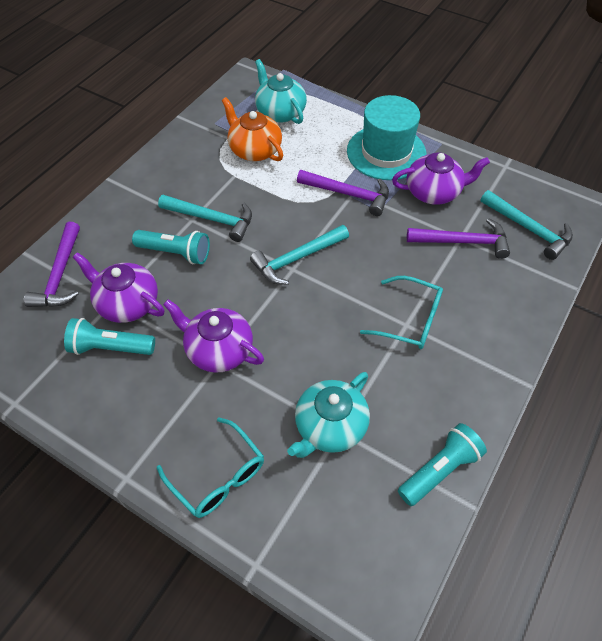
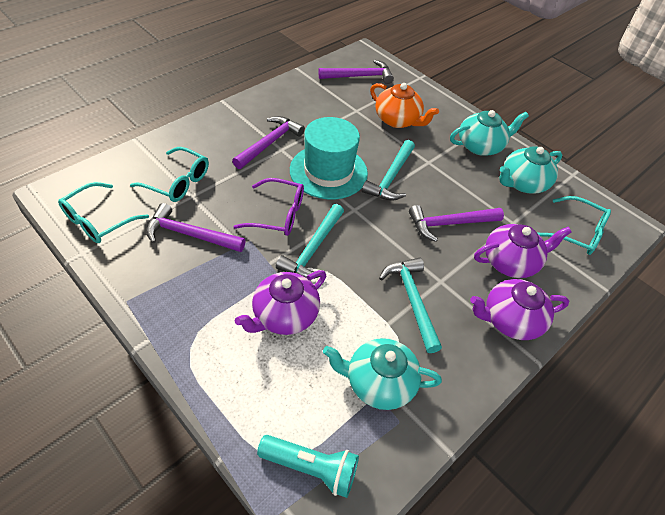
purple glasses: 0 -> 1
purple hammer: 3 -> 4
turquoise flashlight: 3 -> 1
turquoise glasses: 2 -> 3
turquoise teapot: 2 -> 3

